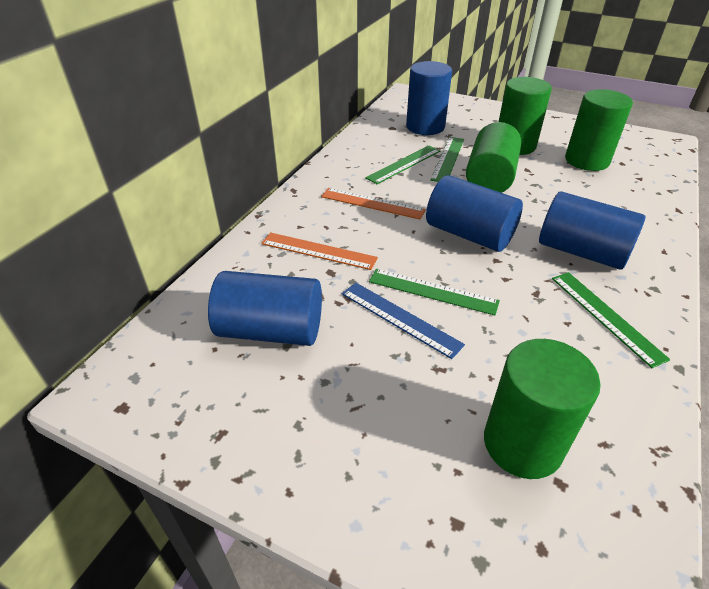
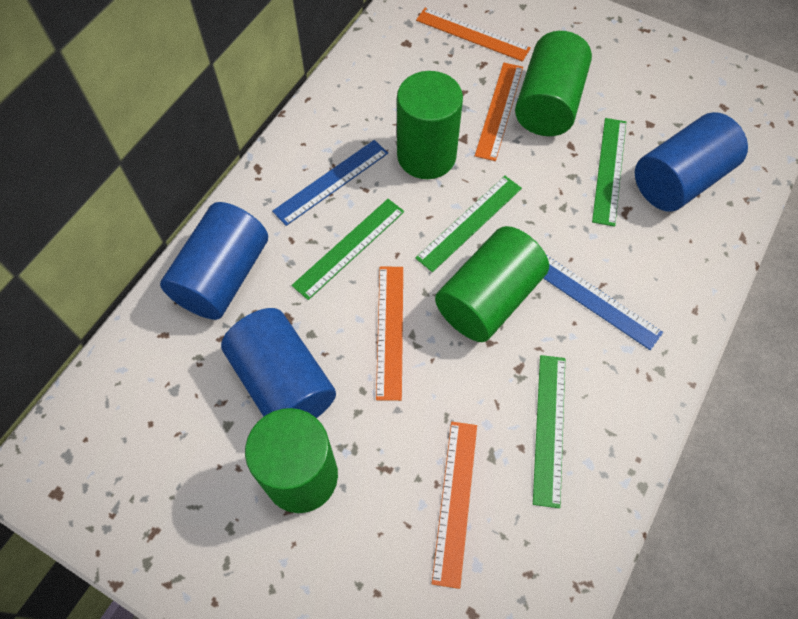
blue cylinder: 4 -> 3
blue ruler: 1 -> 2
orange ruler: 2 -> 4

